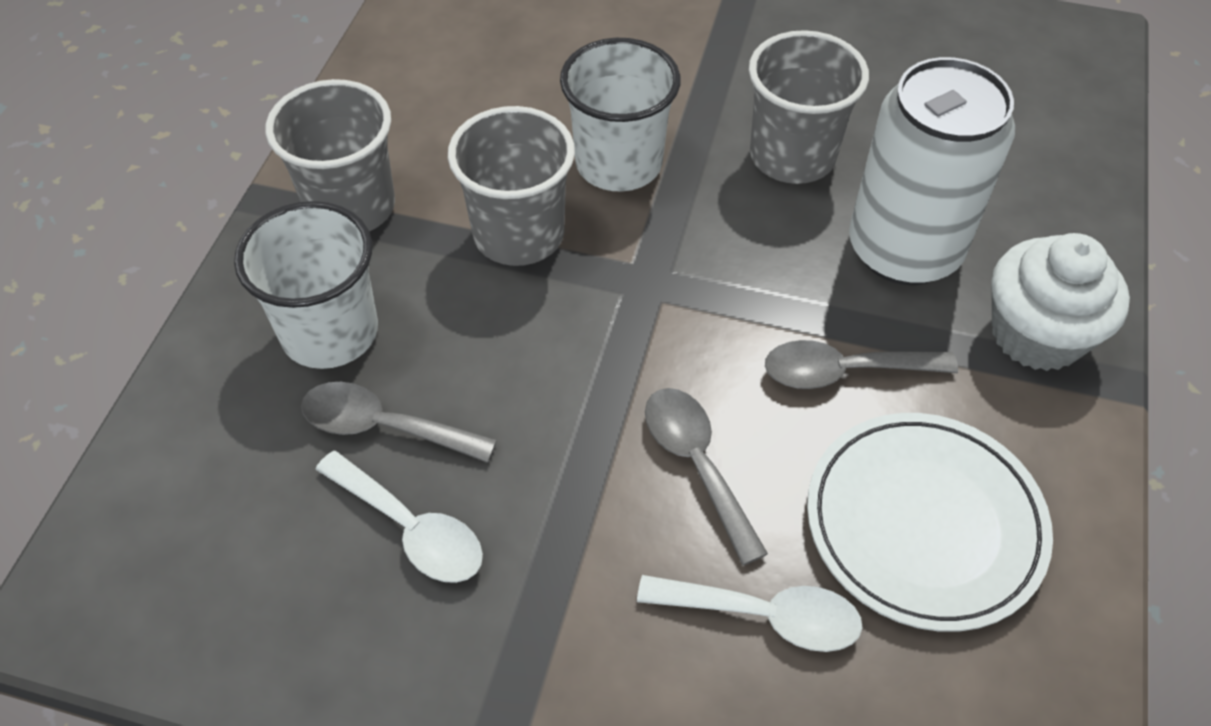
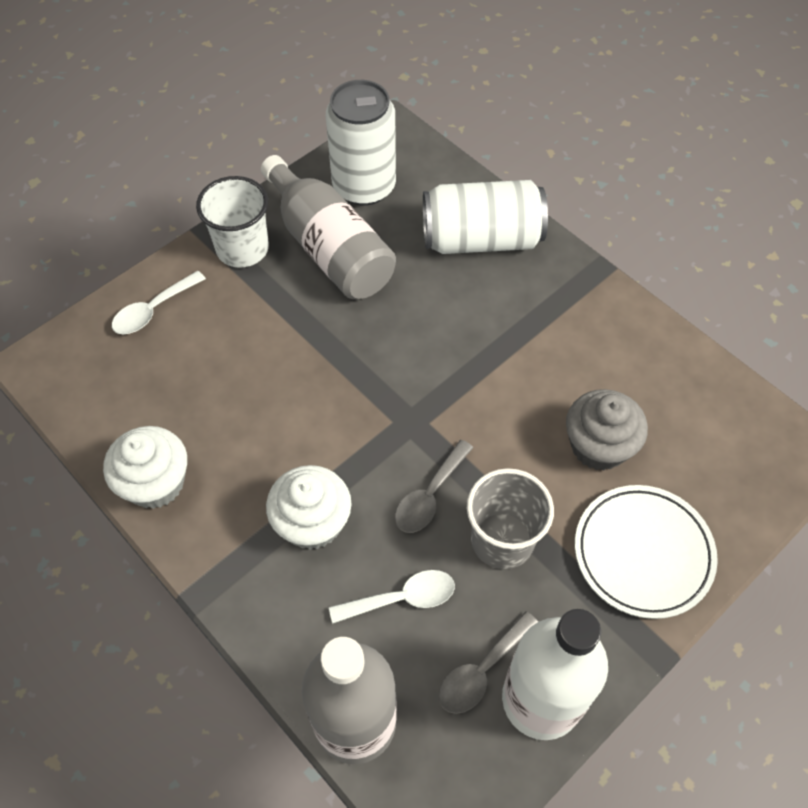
grey bottle: 0 -> 2
grey cup: 3 -> 1
grey cupcake: 0 -> 1
grey spoon: 3 -> 2
white bottle: 0 -> 1
white can: 1 -> 2
white cup: 2 -> 1
white cupcake: 1 -> 2

